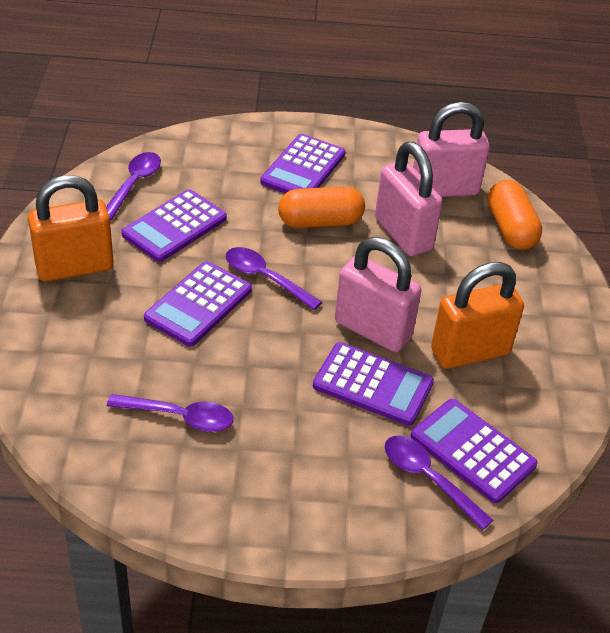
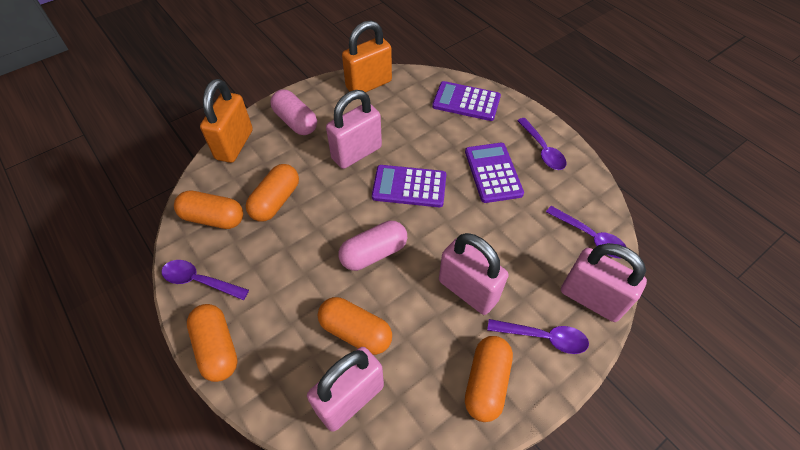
orange capsule: 2 -> 5
pink capsule: 0 -> 2
pink padlock: 3 -> 4
purple calculator: 5 -> 3

